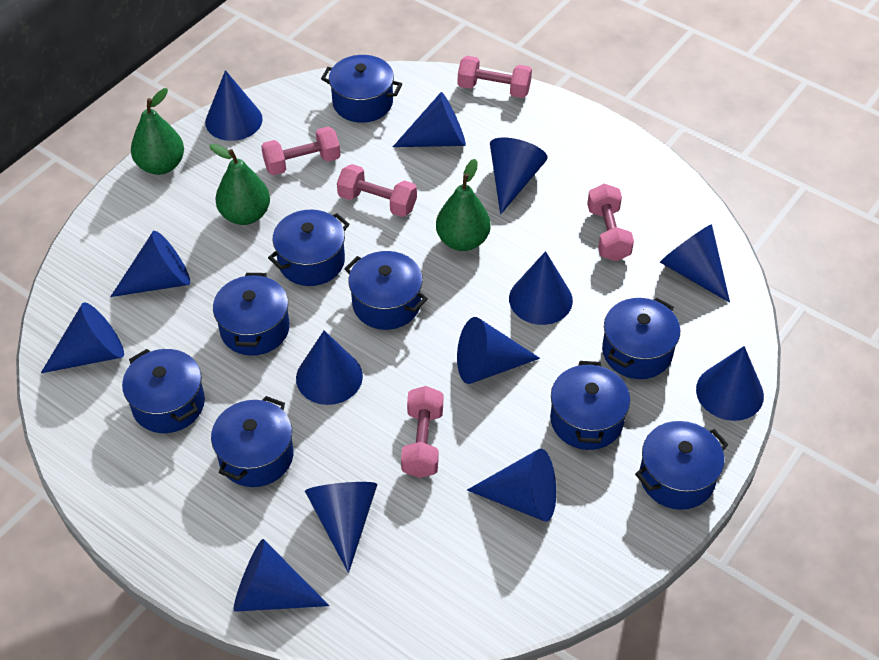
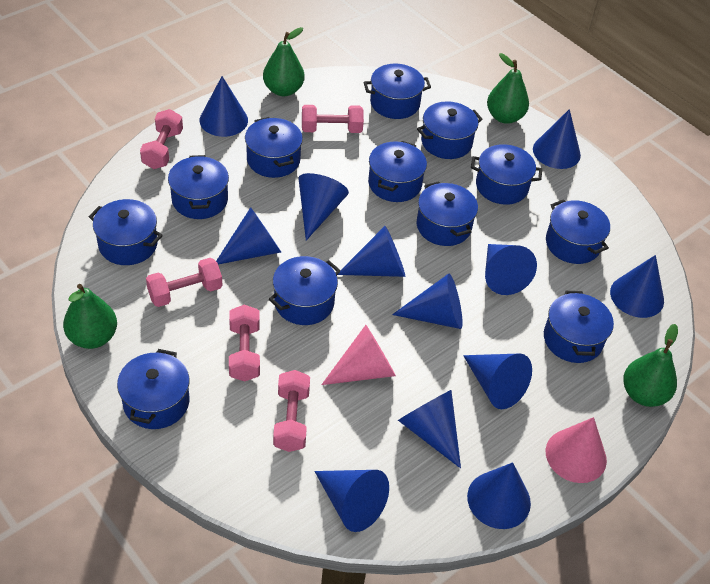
blue cone: 13 -> 12
blue pot: 9 -> 12
green pear: 3 -> 4
pink cone: 0 -> 2

